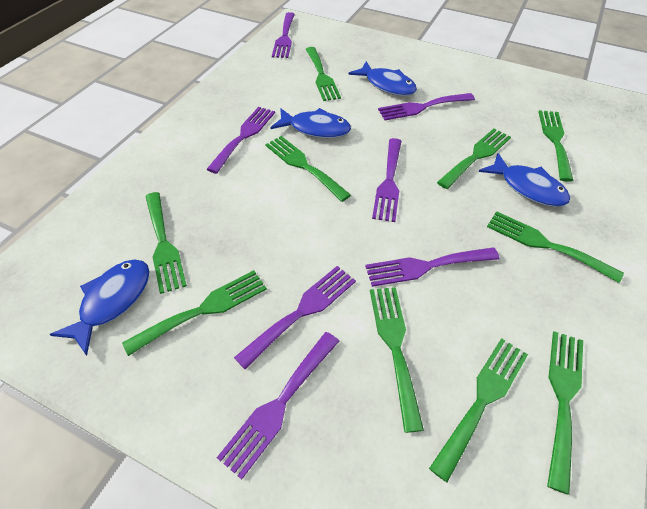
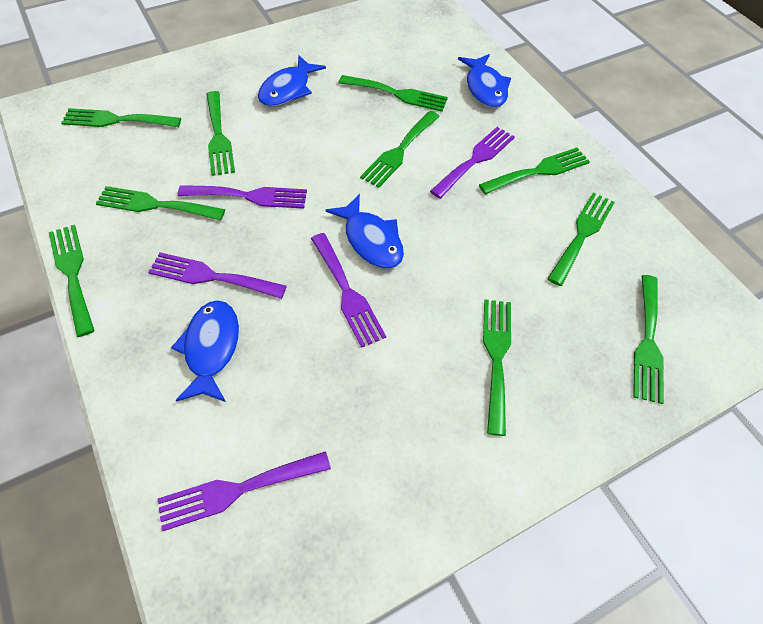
purple fork: 7 -> 5

